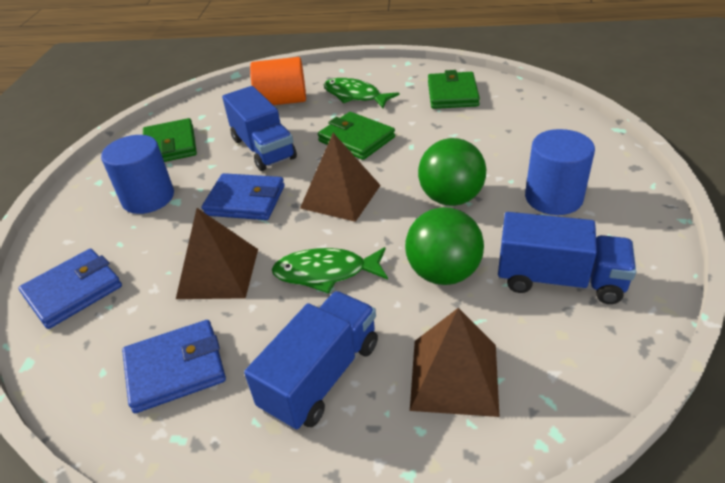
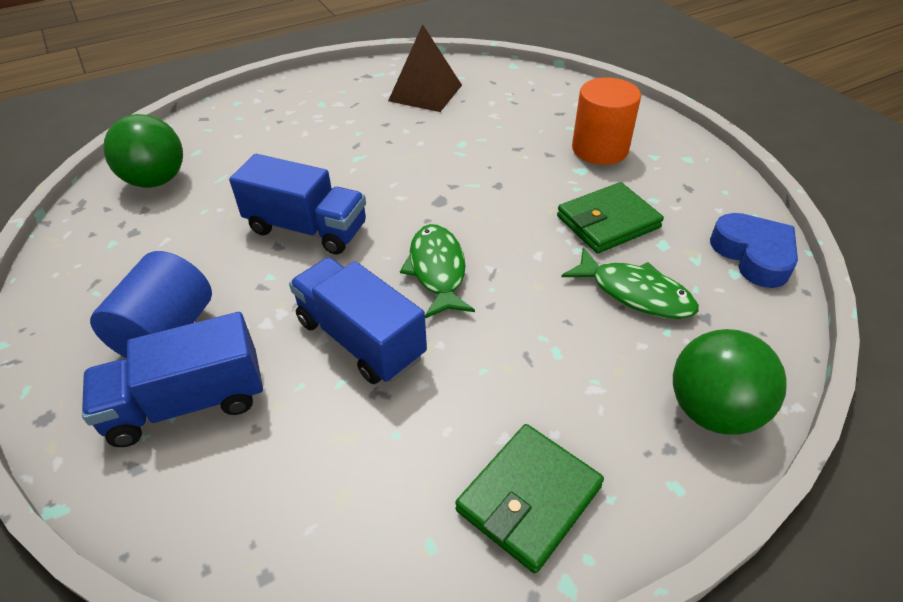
blue cylinder: 2 -> 1
blue heart: 0 -> 1
blue wallet: 3 -> 0
brown pyramid: 3 -> 1
green wallet: 3 -> 2

